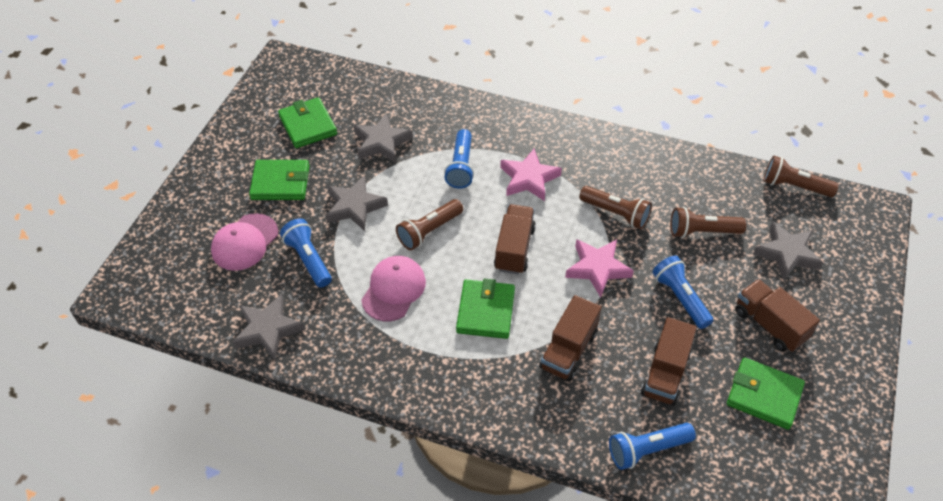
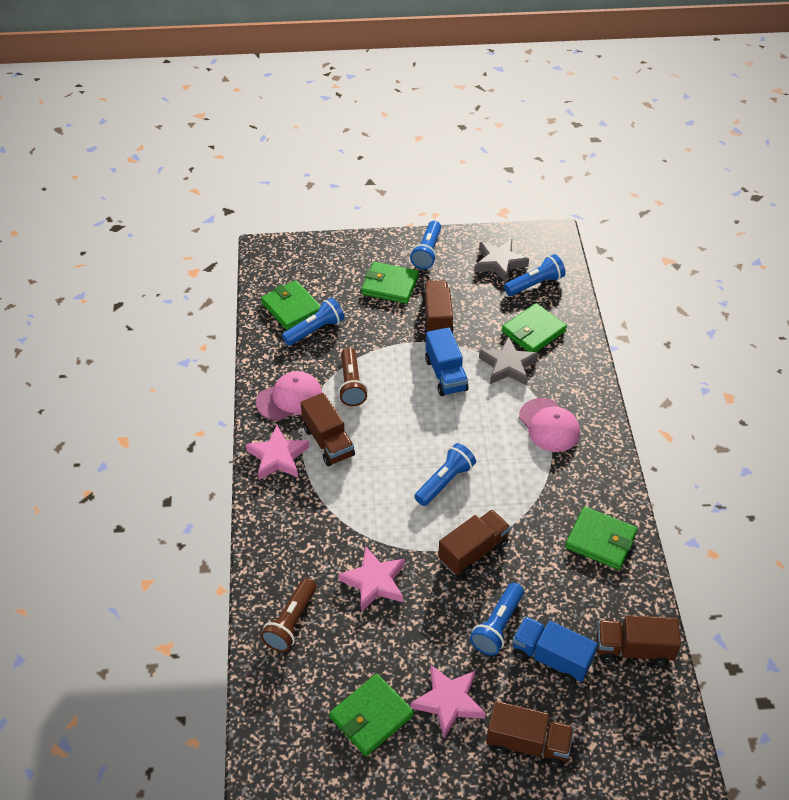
blue flashlight: 4 -> 5
blue truck: 0 -> 2
brown flashlight: 4 -> 2
brown truck: 4 -> 5
green wallet: 4 -> 5
grey star: 4 -> 2
pink star: 2 -> 3

